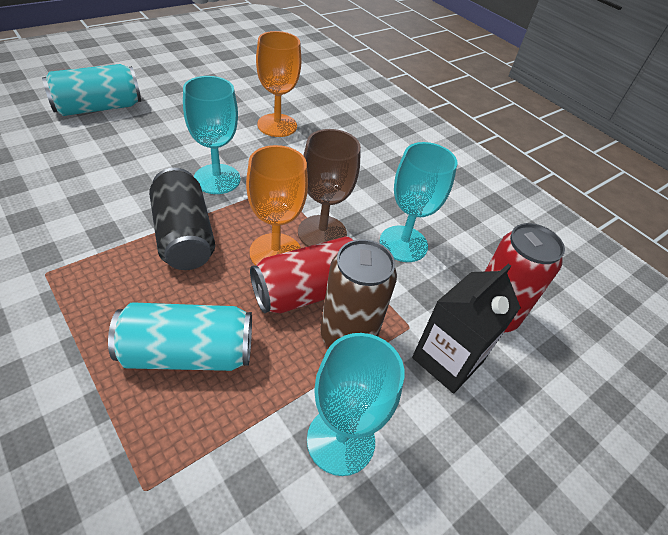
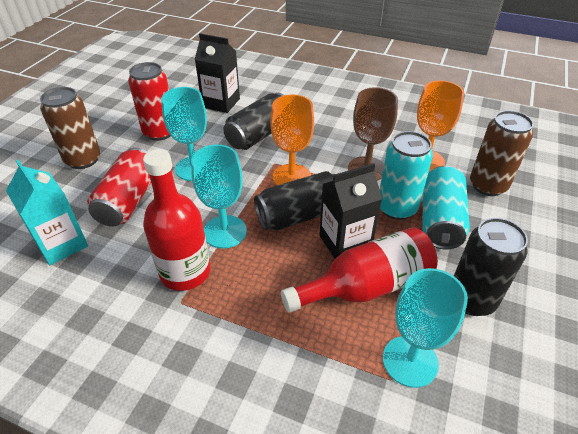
black can: 1 -> 3
black carton: 1 -> 2
brown can: 1 -> 2
red bottle: 0 -> 2
turquoise carton: 0 -> 1

